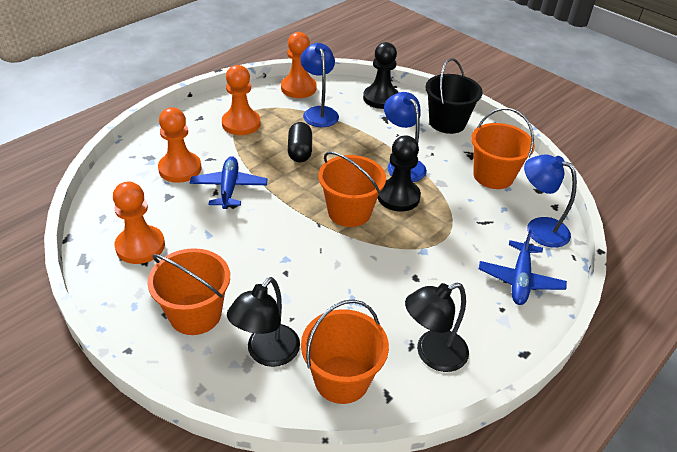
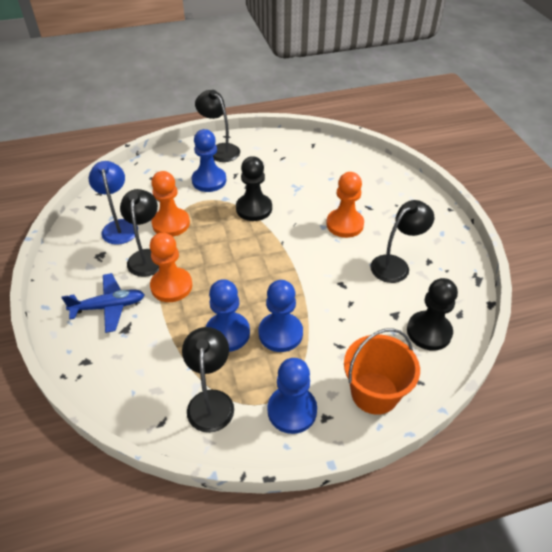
black bucket: 1 -> 0
black capsule: 1 -> 0
black lamp: 2 -> 4
blue lamp: 3 -> 1
blue pawn: 0 -> 4
blue plane: 2 -> 1
orange bucket: 4 -> 1
orange pawn: 4 -> 3

